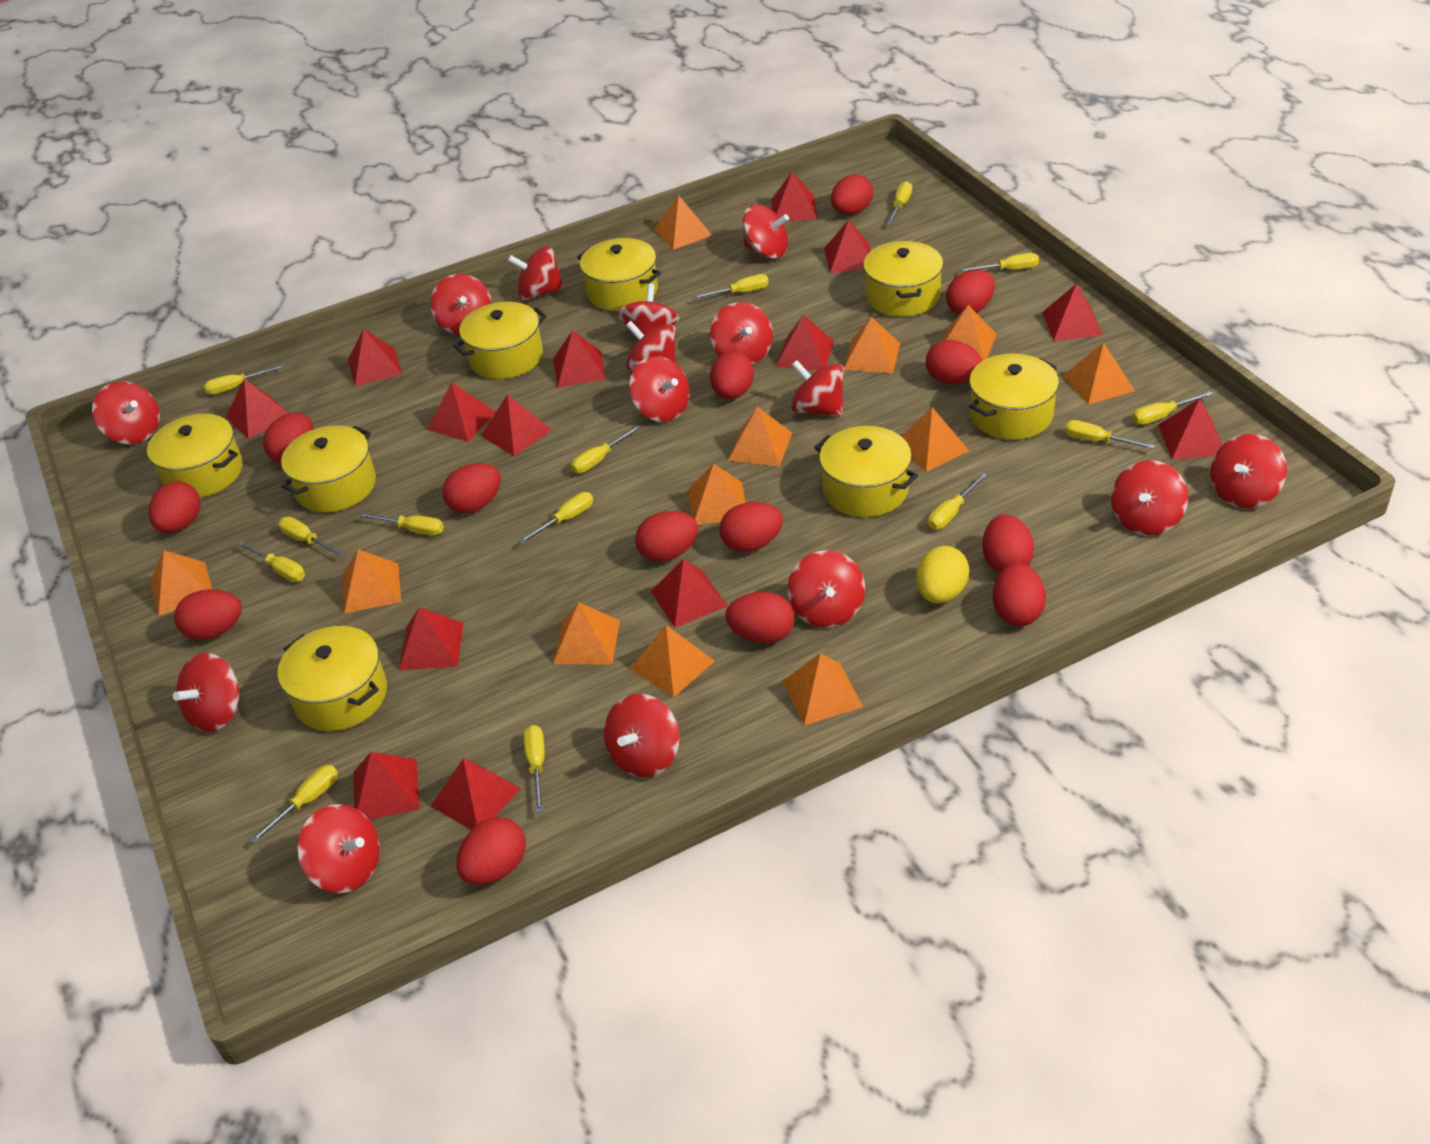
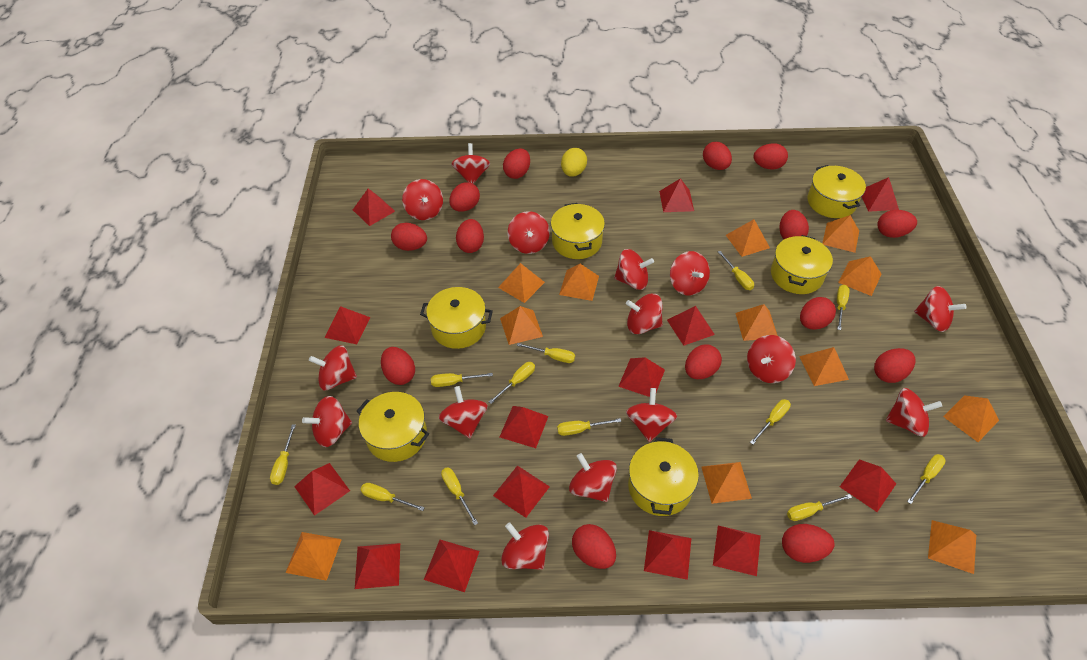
yellow pot: 8 -> 6
yellow screwdriver: 14 -> 12

